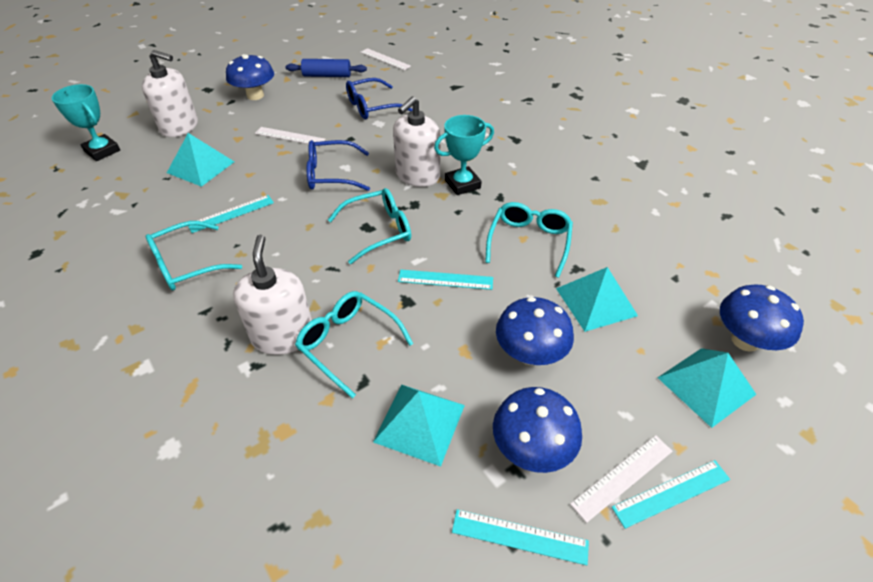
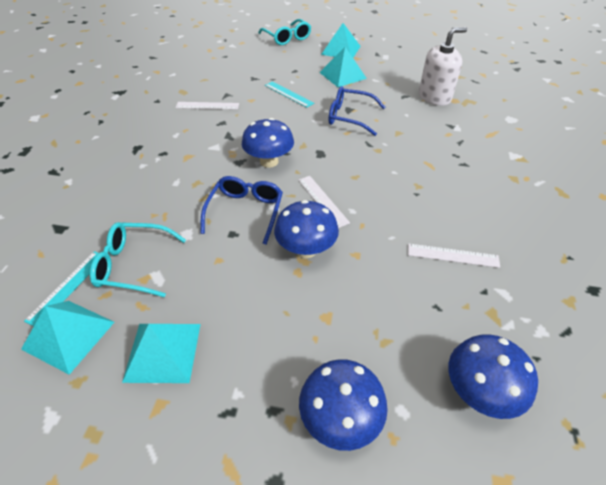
blue rolling pin: 1 -> 0
turquoise glasses: 4 -> 2
turquoise ruler: 4 -> 2
turquoise trophy: 2 -> 0
white soap dispenser: 3 -> 1

